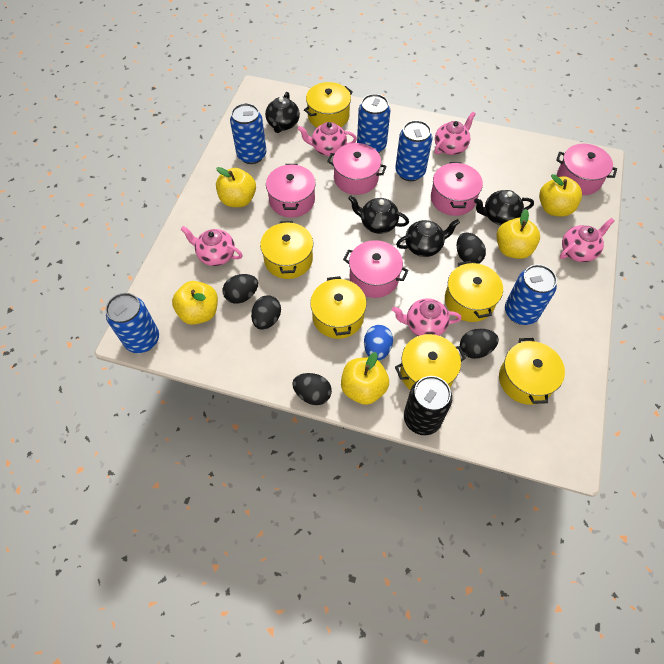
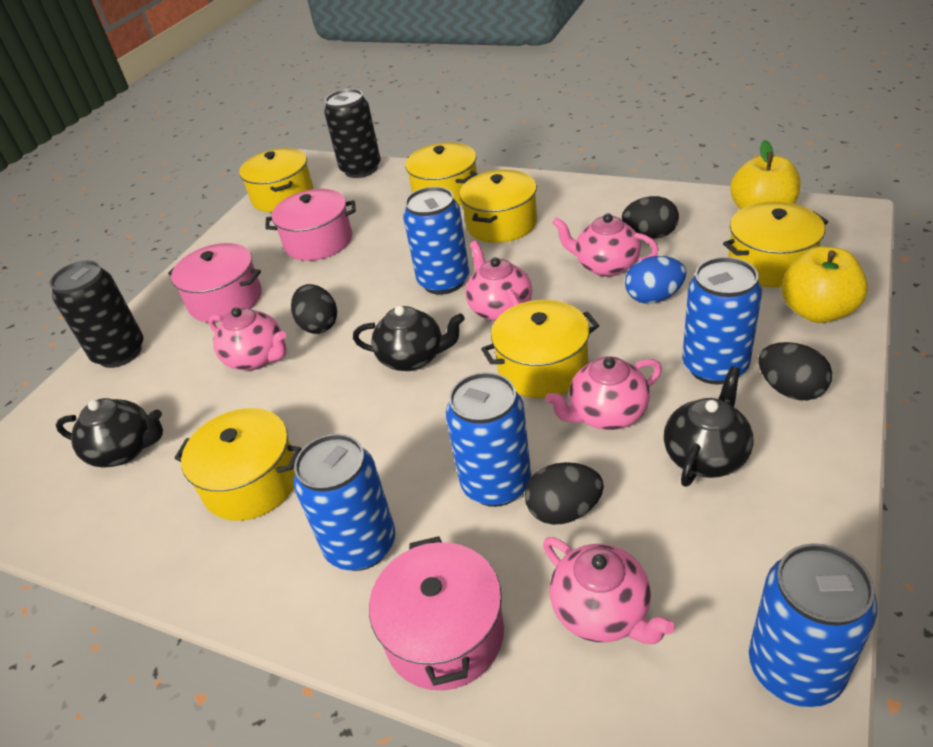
black can: 1 -> 2
black egg: 5 -> 4
black teapot: 4 -> 3
pink pot: 5 -> 3
yellow apple: 5 -> 2

